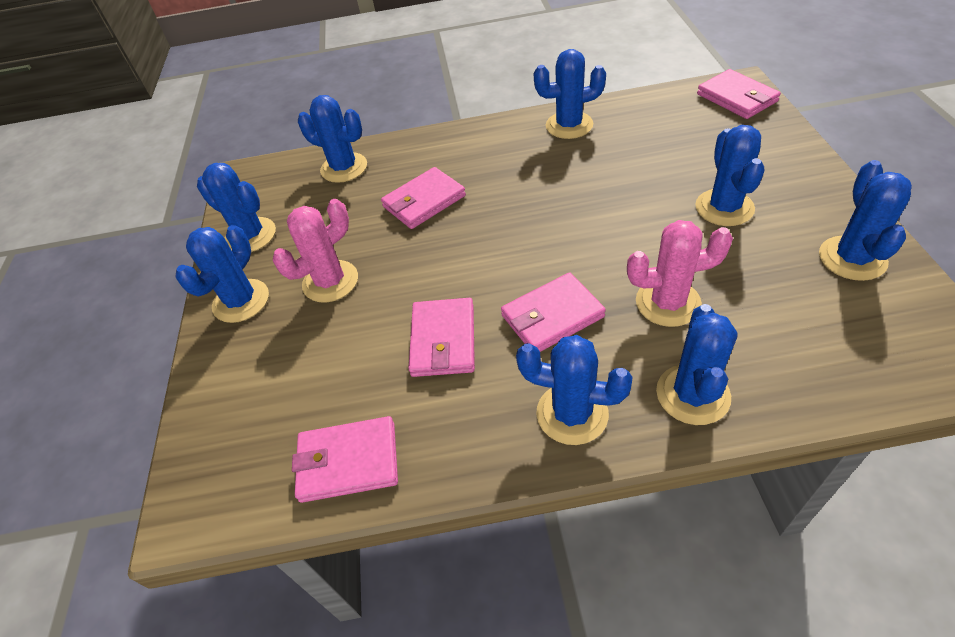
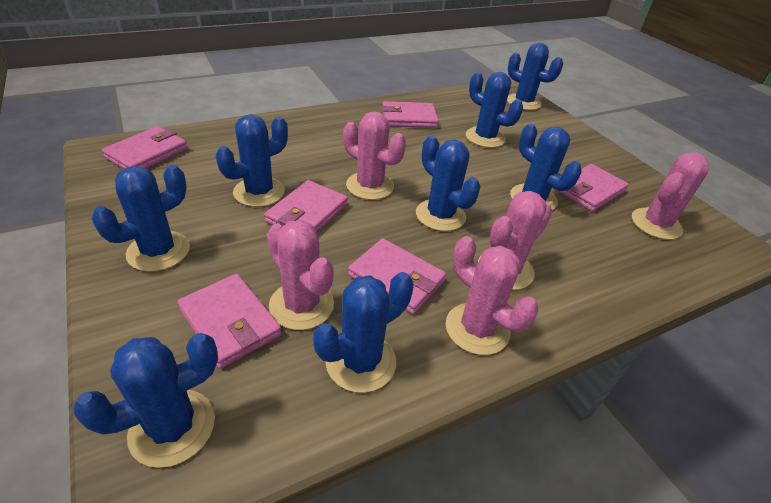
pink cactus: 2 -> 5
pink wallet: 5 -> 6

